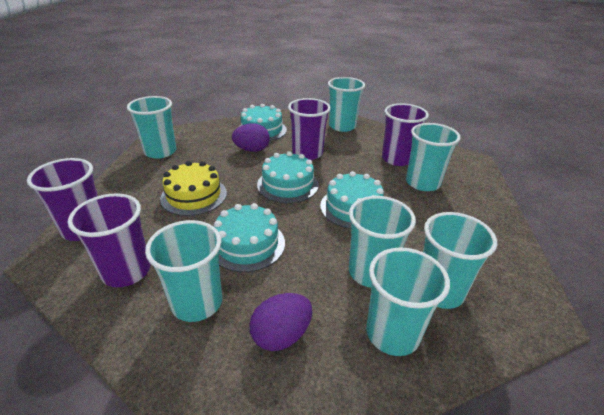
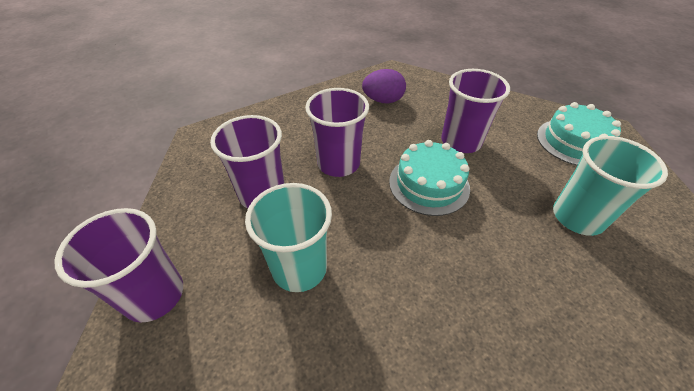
purple egg: 2 -> 1
turquoise cake: 4 -> 2
turquoise cup: 7 -> 2
yellow cake: 1 -> 0

